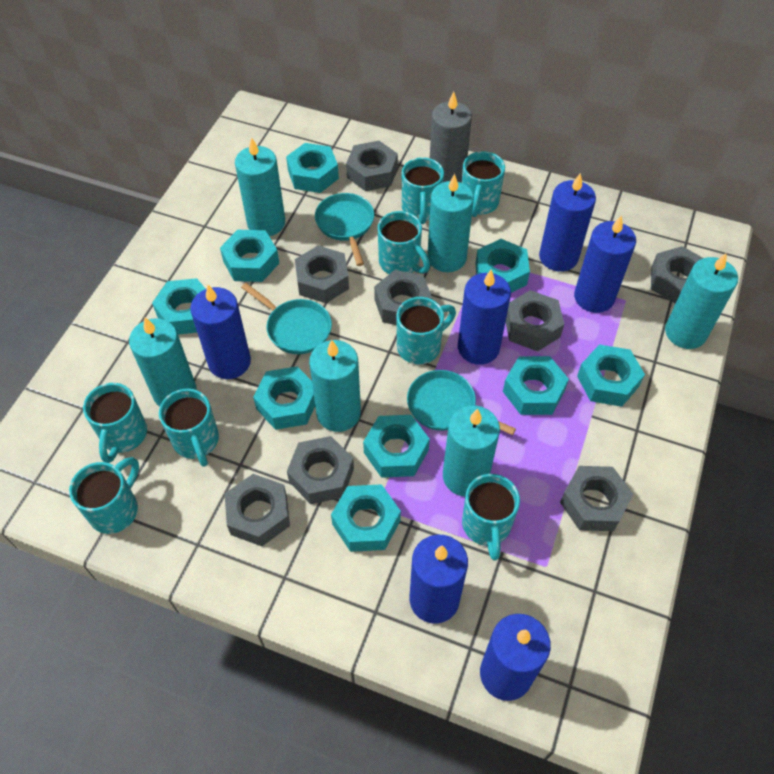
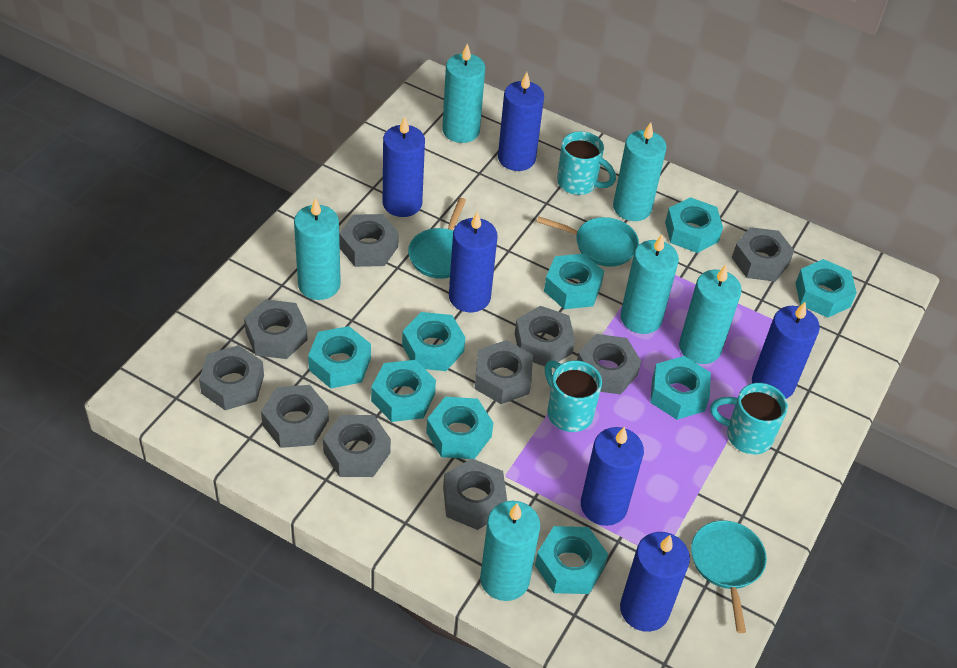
grey candle: 1 -> 0
grey nut: 8 -> 10
turquoise mug: 8 -> 3

